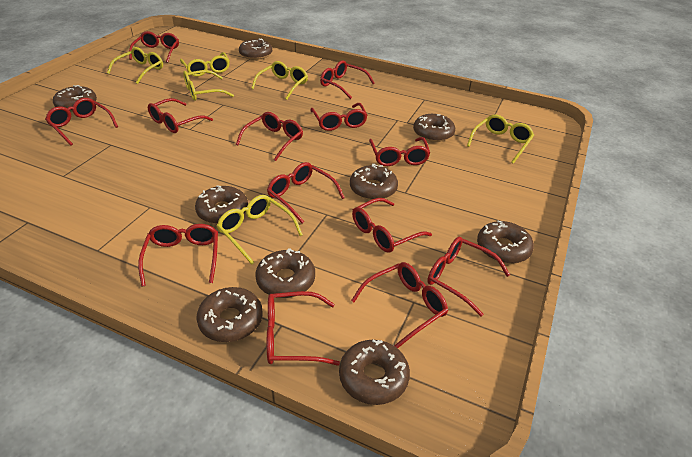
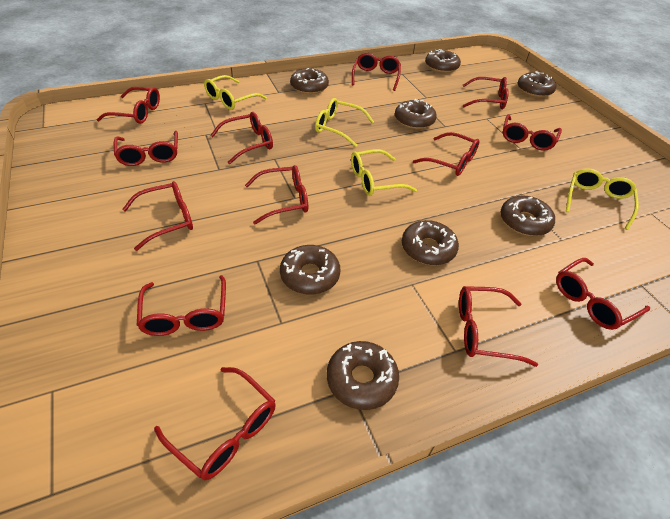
brown donut: 9 -> 8
yellow glasses: 6 -> 4

